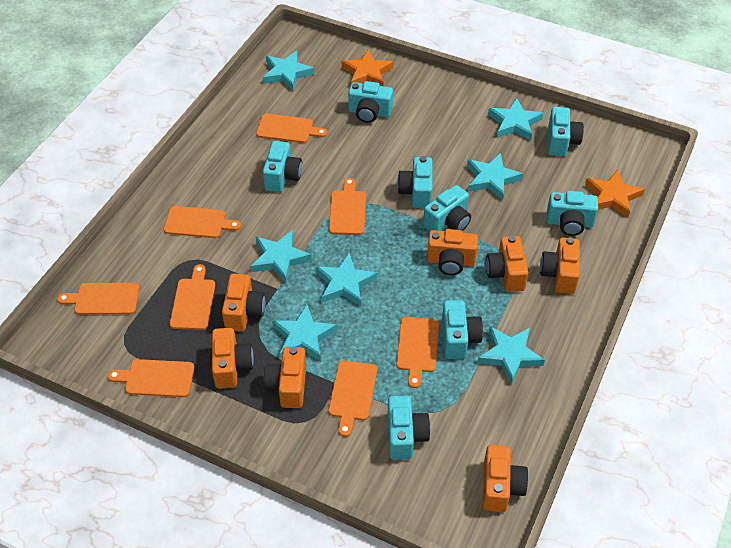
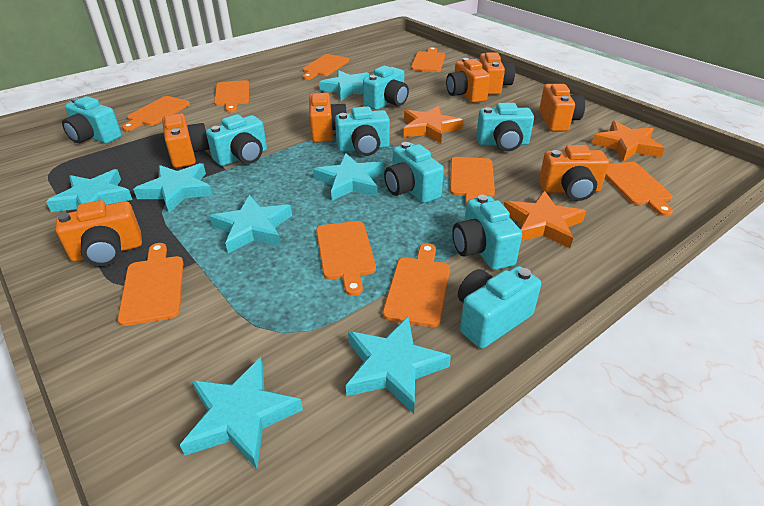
orange cutting board: 8 -> 9
orange star: 2 -> 3

